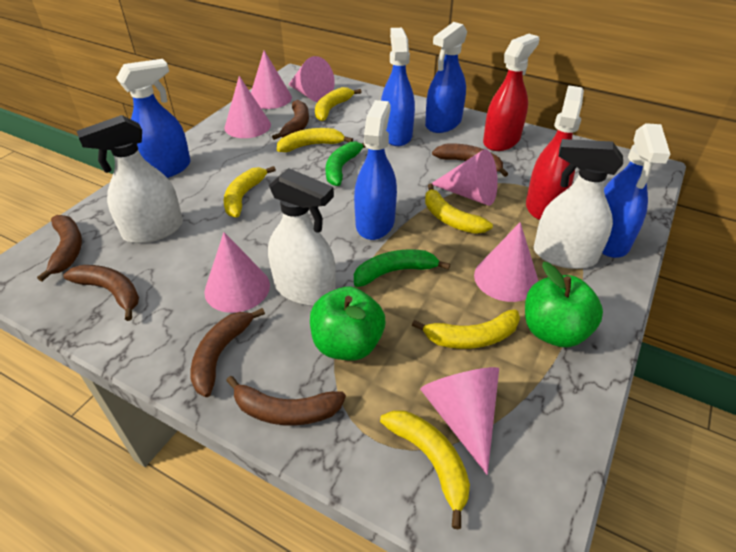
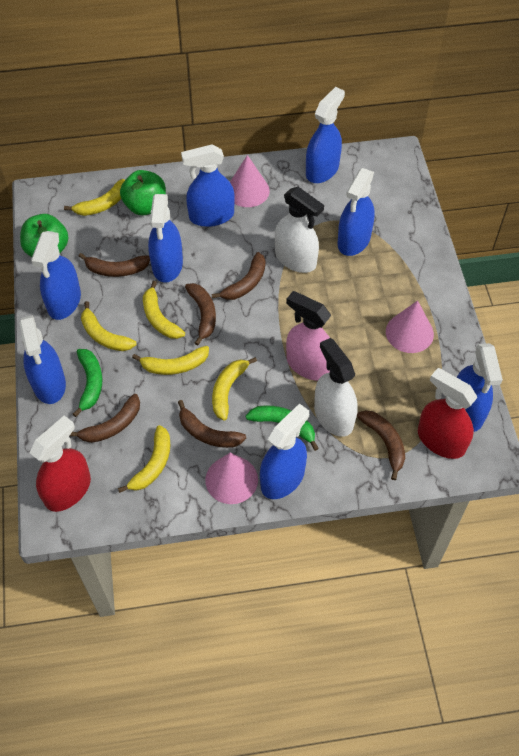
blue spray bottle: 5 -> 8
pink cone: 7 -> 3
pink spray bottle: 0 -> 1
white spray bottle: 3 -> 2

